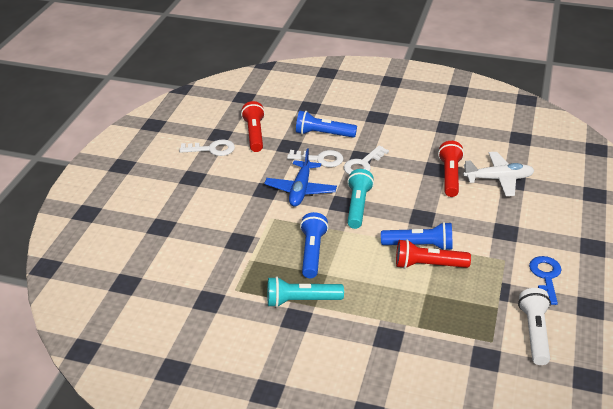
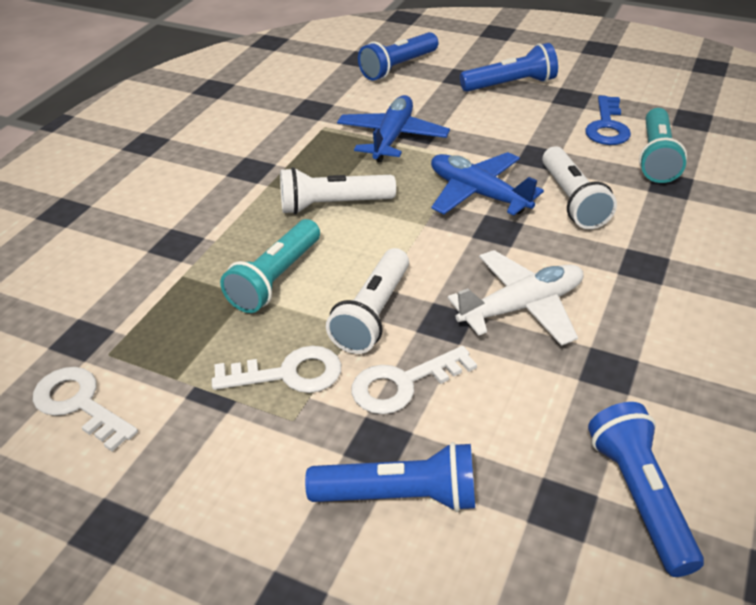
blue flashlight: 3 -> 4
blue plane: 1 -> 2
red flashlight: 3 -> 0
white flashlight: 1 -> 3

